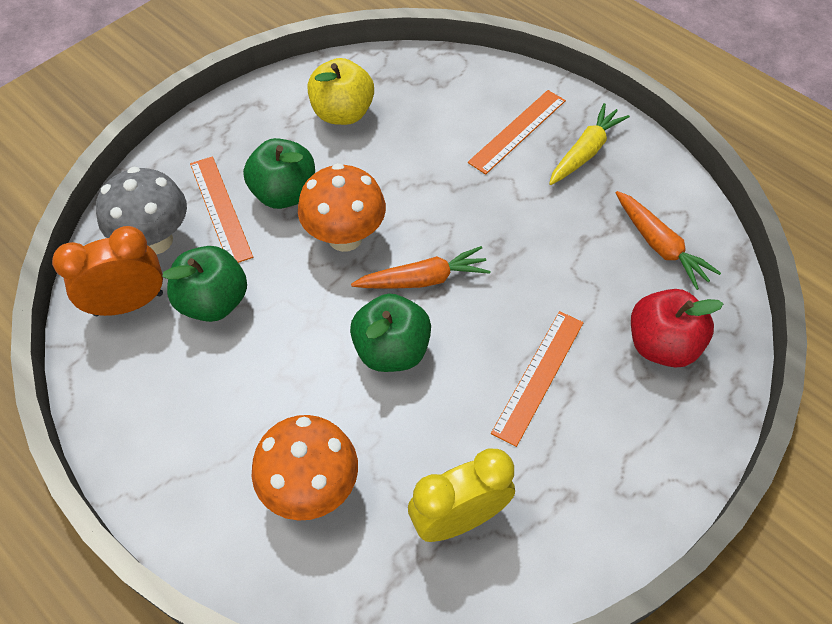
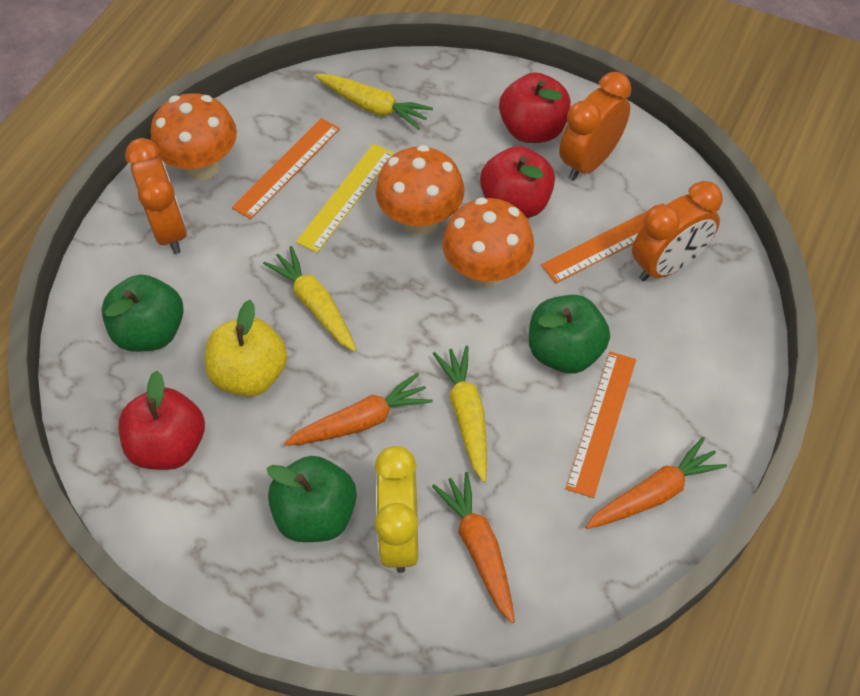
grey mushroom: 1 -> 0
orange carrot: 2 -> 3
orange clock: 1 -> 3
orange mushroom: 2 -> 3
red apple: 1 -> 3
yellow carrot: 1 -> 3
yellow ruler: 0 -> 1

